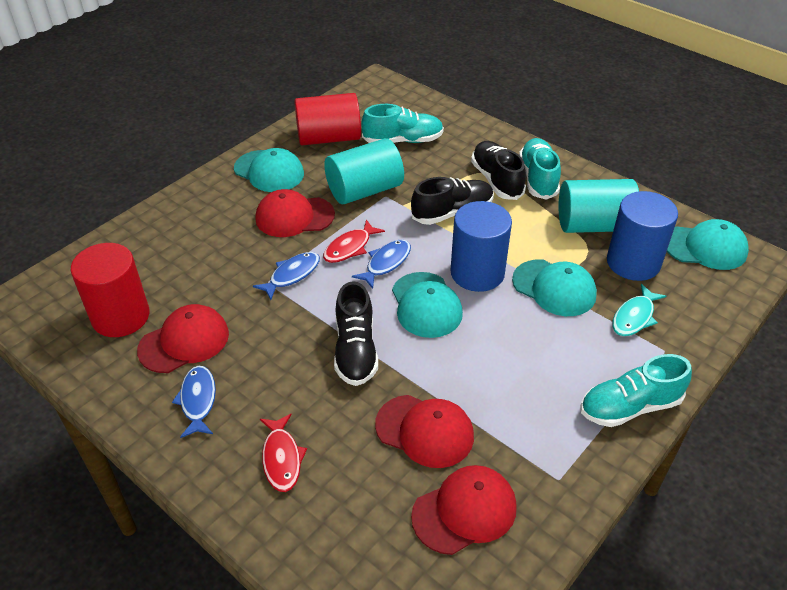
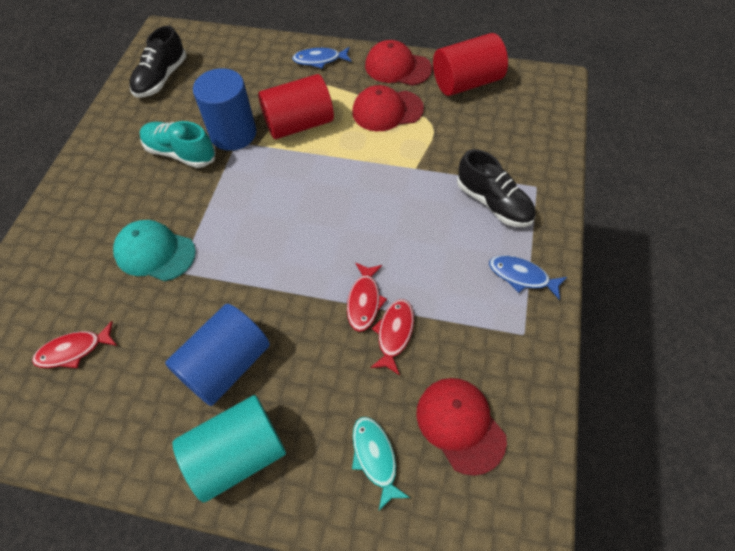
black shoe: 3 -> 2
blue fish: 3 -> 2
red cap: 4 -> 3
red fish: 2 -> 3
turquoise cap: 4 -> 1
turquoise cylinder: 2 -> 1
turquoise shoe: 3 -> 1

